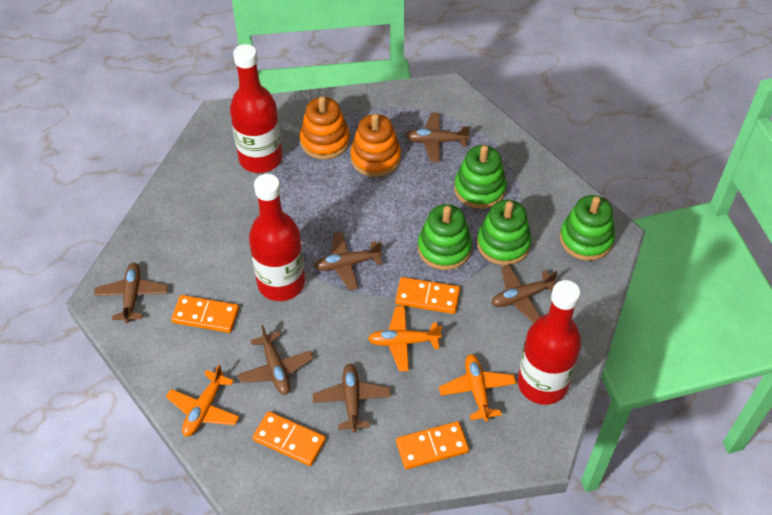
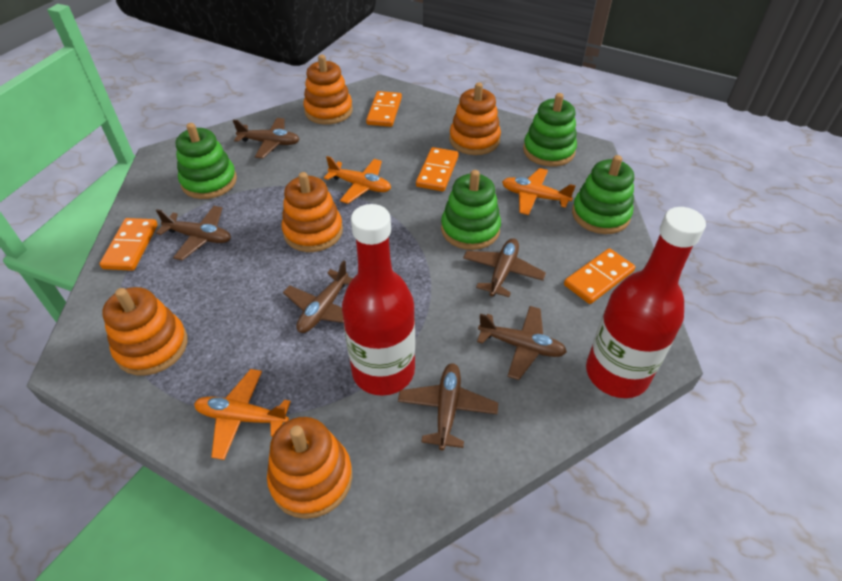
orange stacking toy: 2 -> 5
red bottle: 3 -> 2

